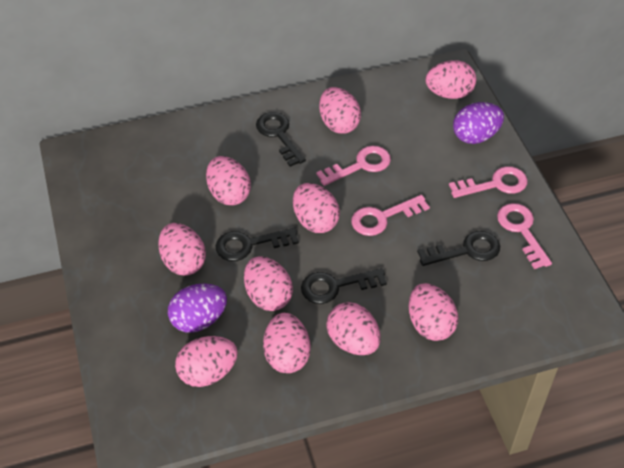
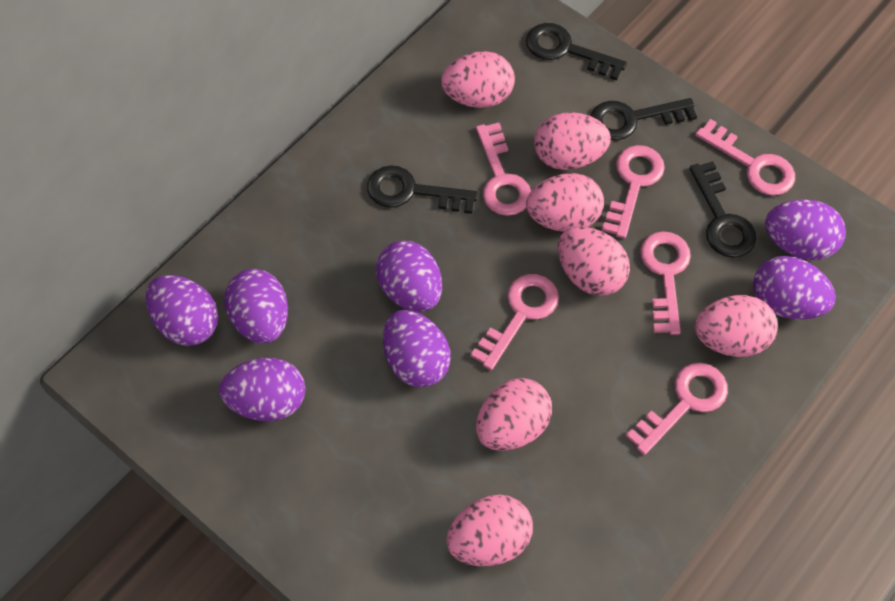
pink egg: 10 -> 7
pink key: 4 -> 6
purple egg: 2 -> 7

